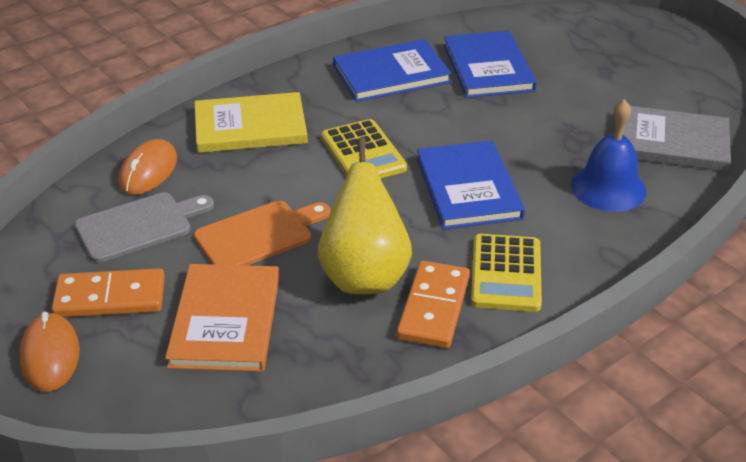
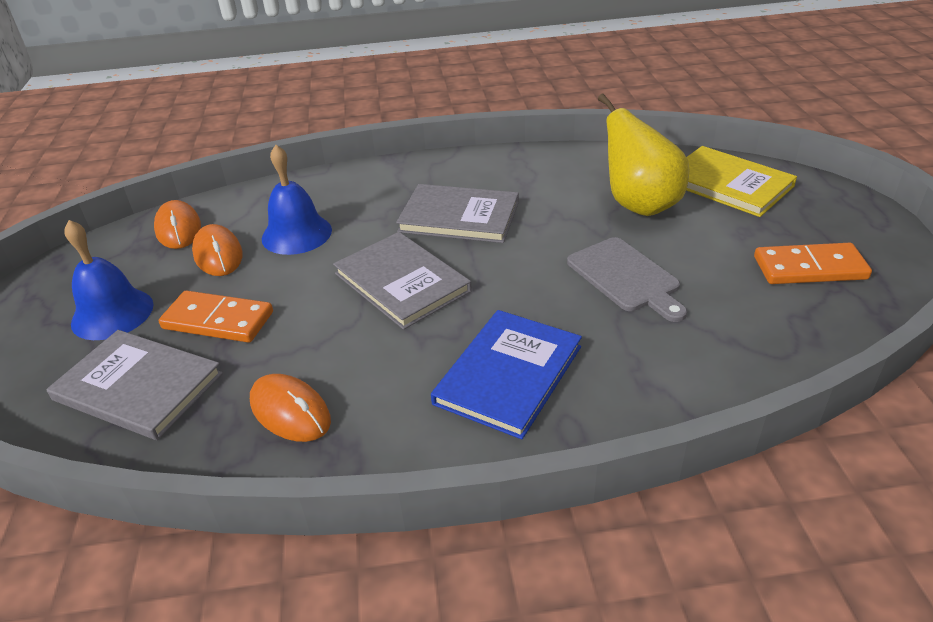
blue bell: 1 -> 2
blue book: 3 -> 1
grey book: 1 -> 3
orange book: 1 -> 0
orange cutting board: 1 -> 0
orange mouse: 2 -> 3
yellow calculator: 2 -> 0

